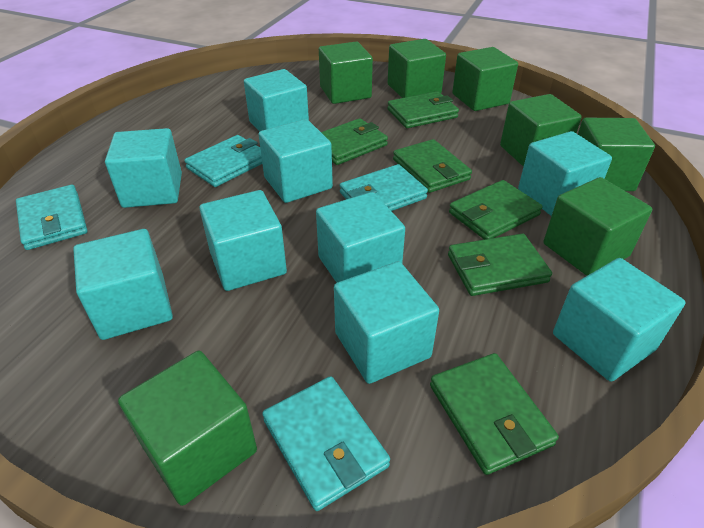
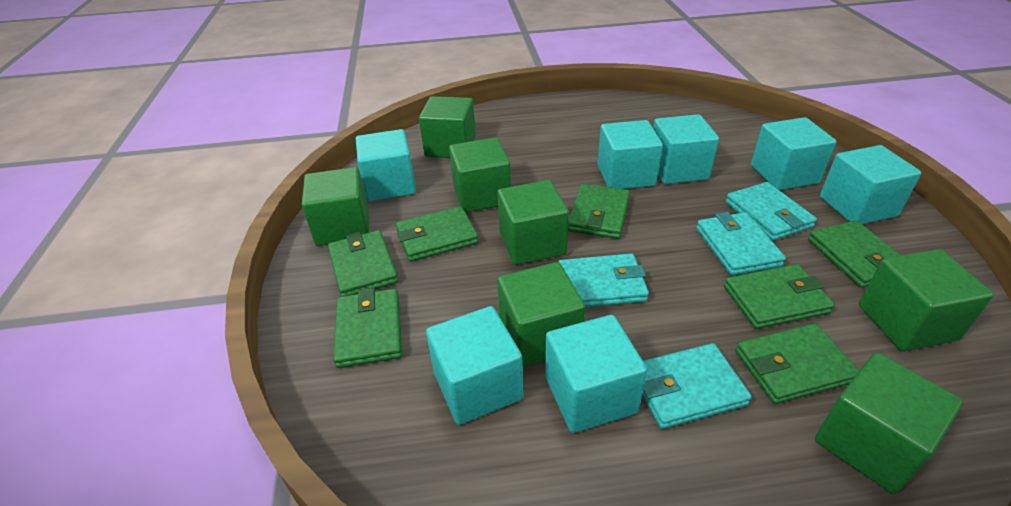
green wallet: 6 -> 7
turquoise cube: 9 -> 7

